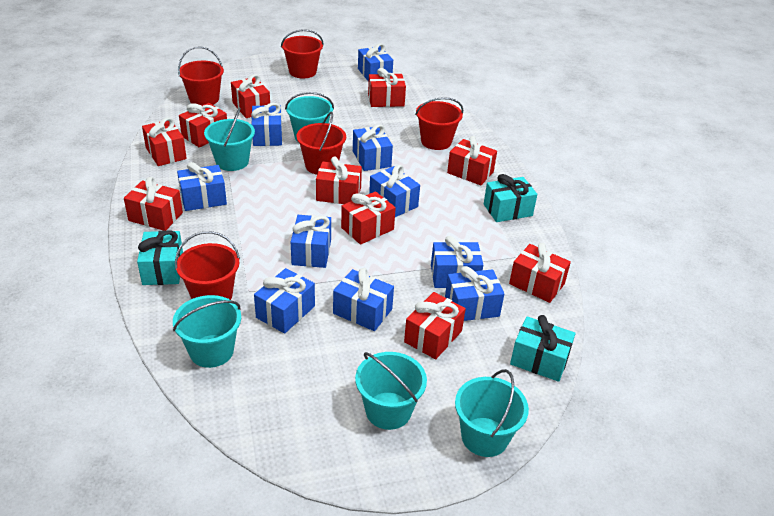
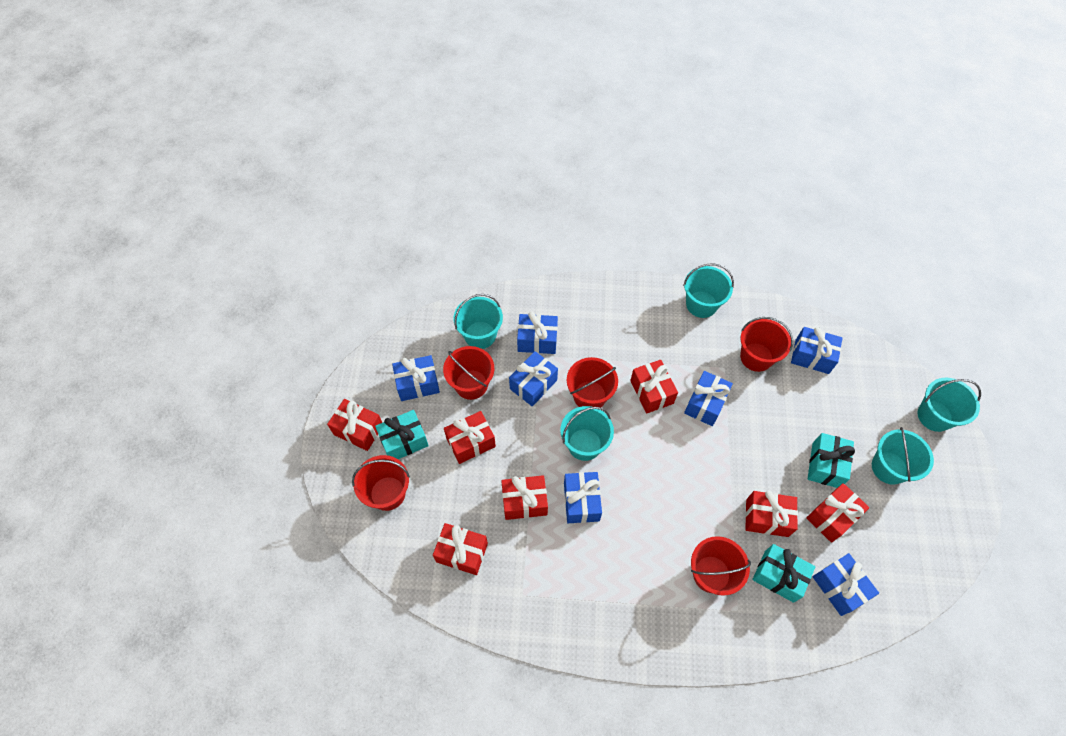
blue gift: 10 -> 7
red gift: 10 -> 7

